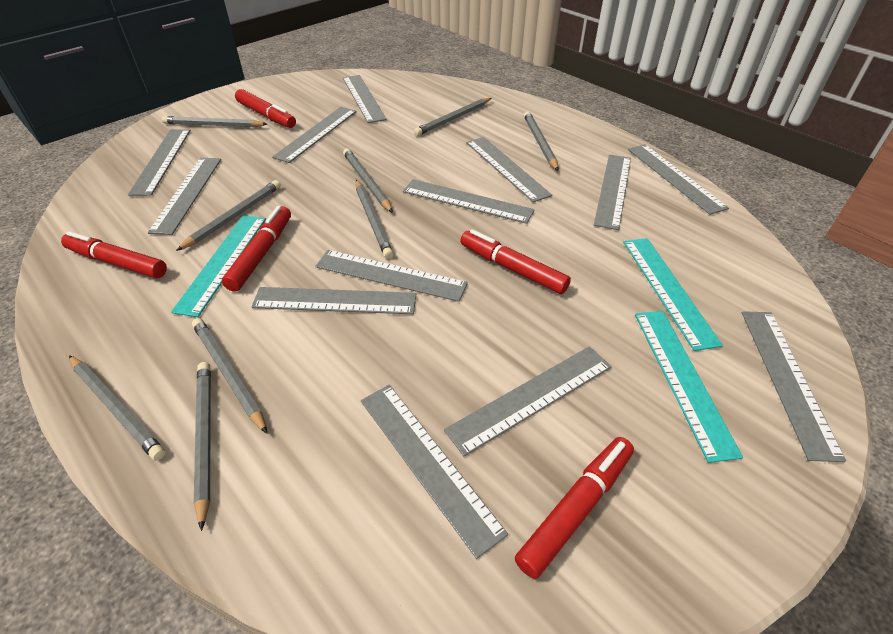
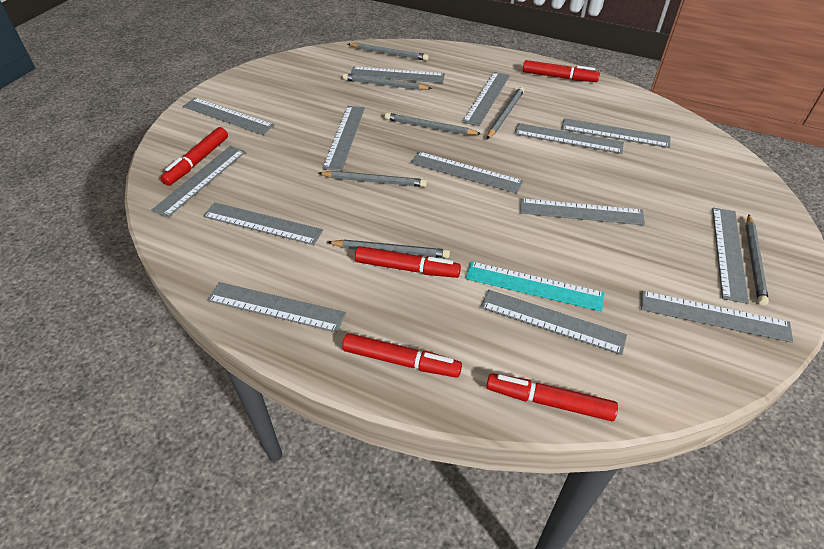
grey pencil: 9 -> 7
grey ruler: 13 -> 14
turquoise ruler: 3 -> 1

